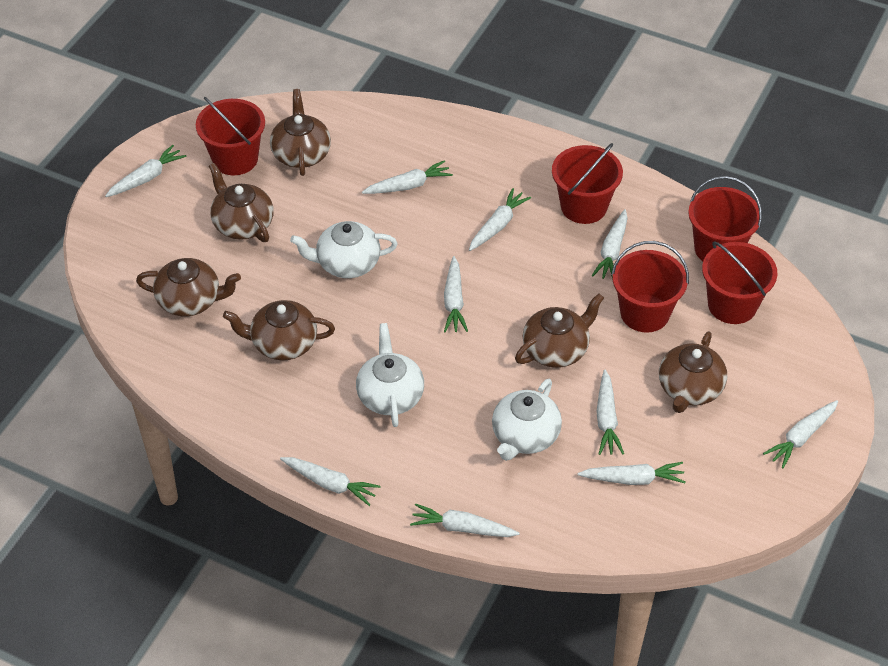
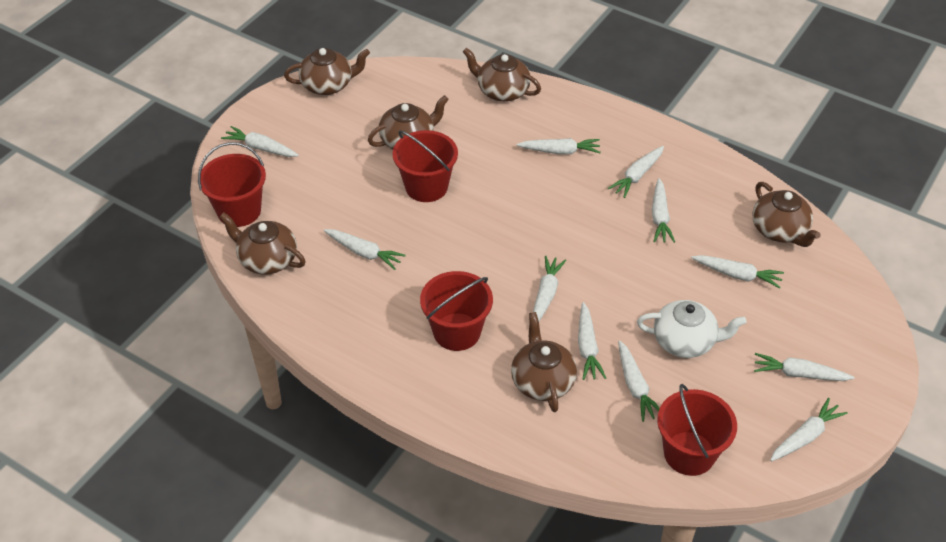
red bucket: 5 -> 4
white carrot: 10 -> 11
white teapot: 3 -> 1

